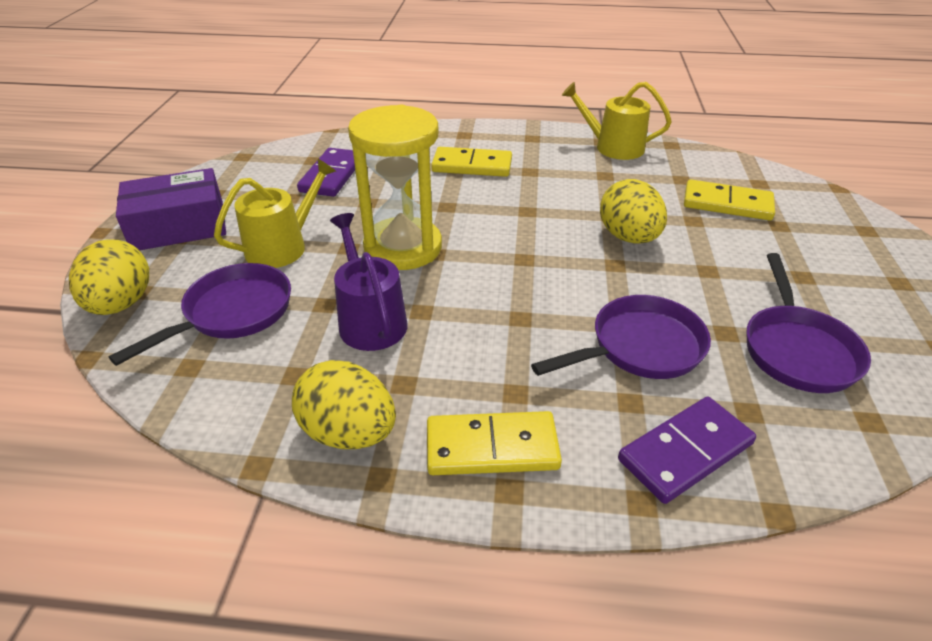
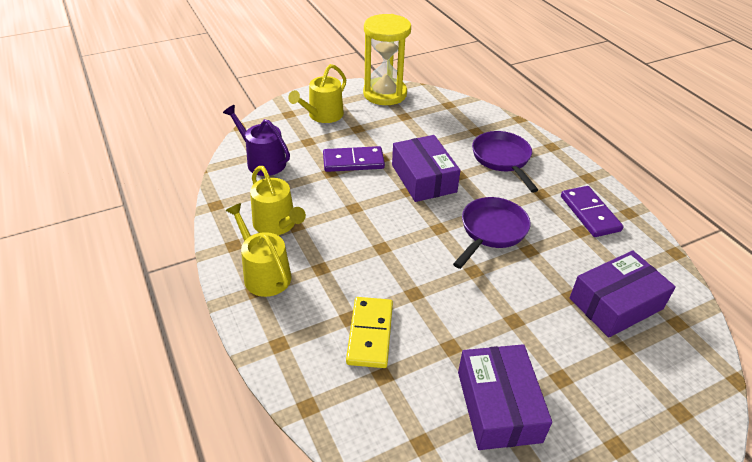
purple box: 1 -> 3
purple pan: 3 -> 2
yellow domino: 3 -> 1
yellow egg: 3 -> 0
yellow watering can: 2 -> 3

